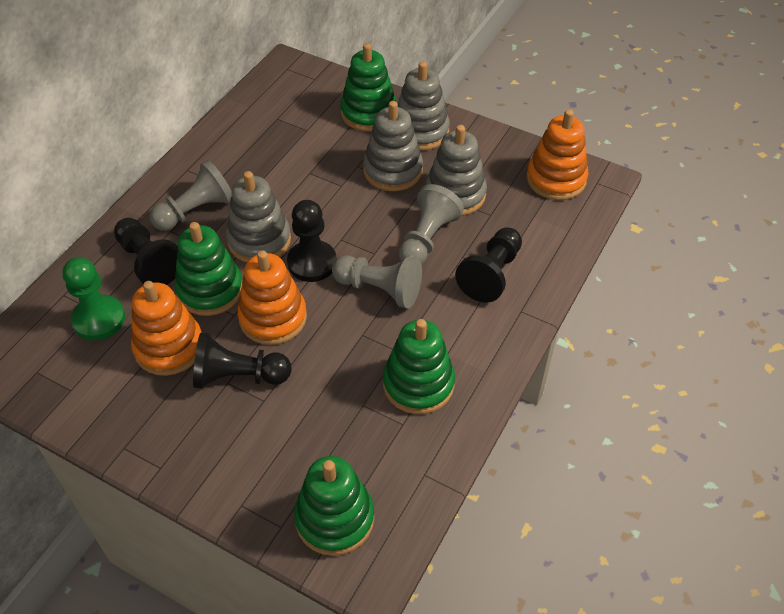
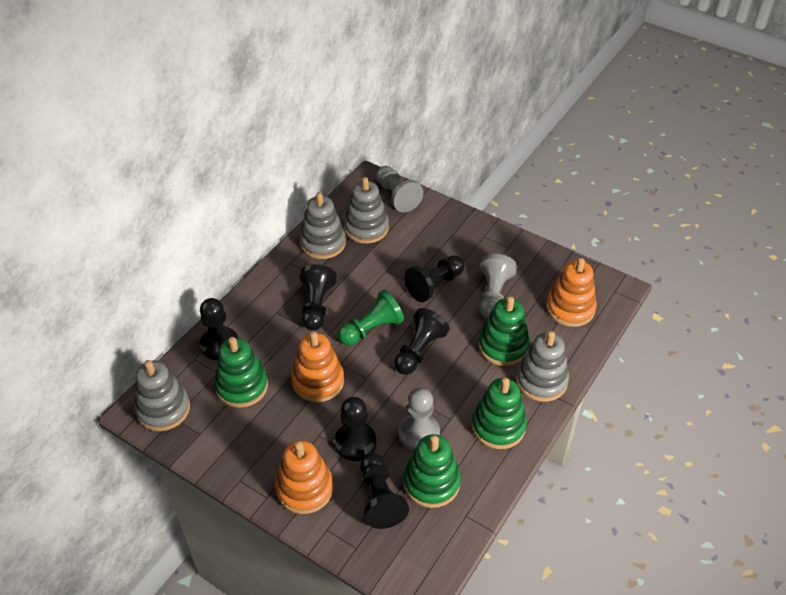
black pawn: 4 -> 6

